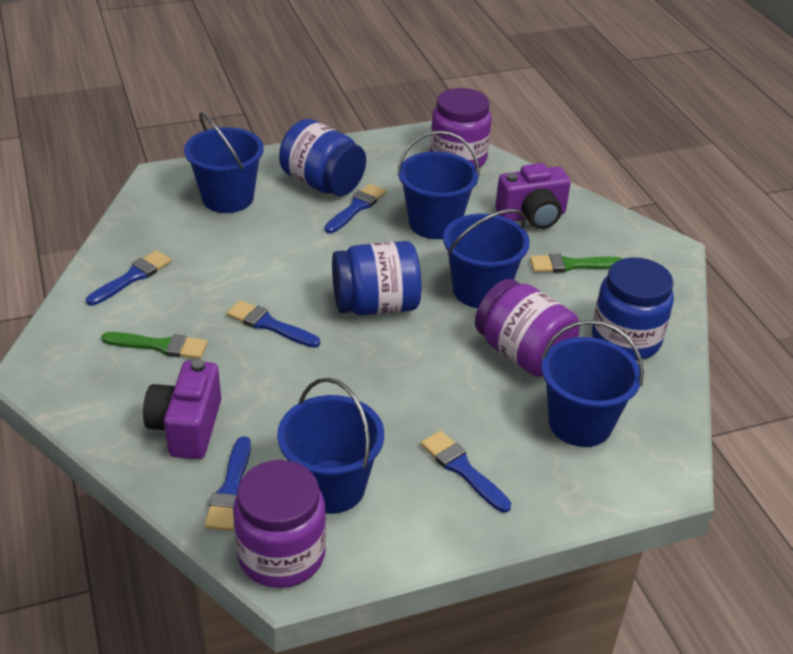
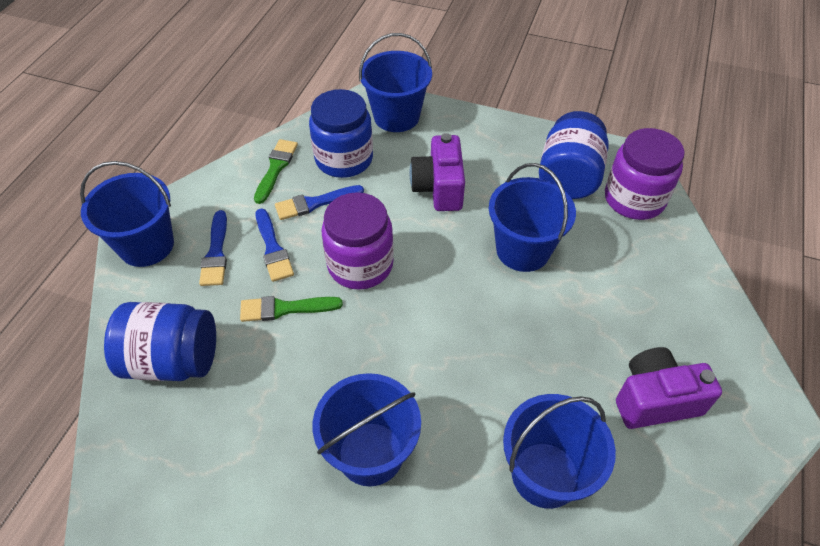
blue brush: 5 -> 3
purple jar: 3 -> 2

